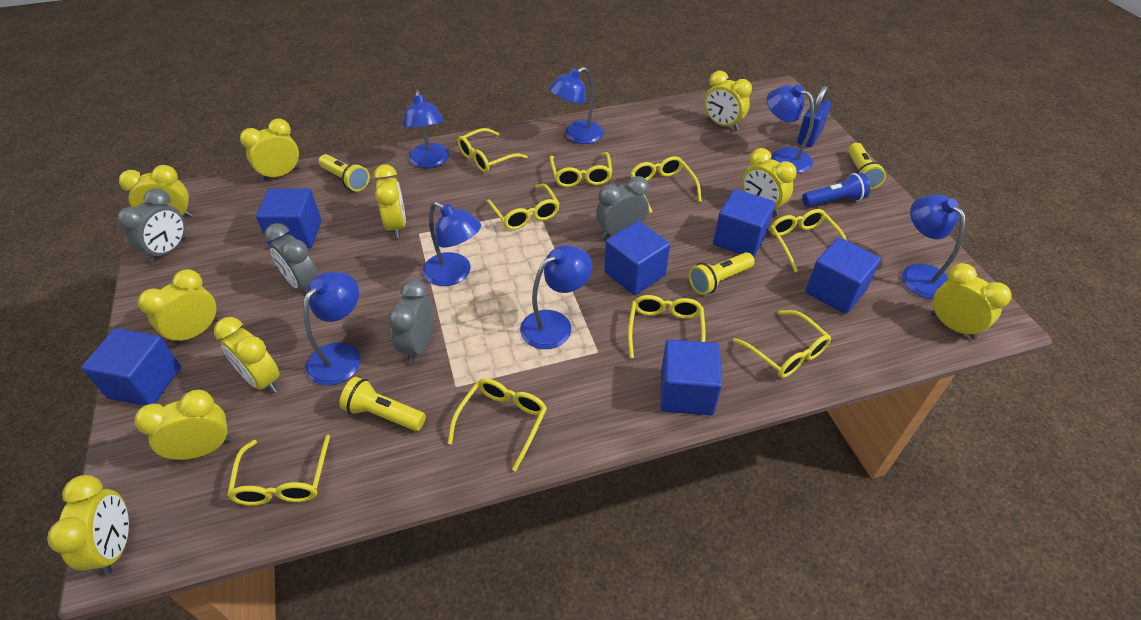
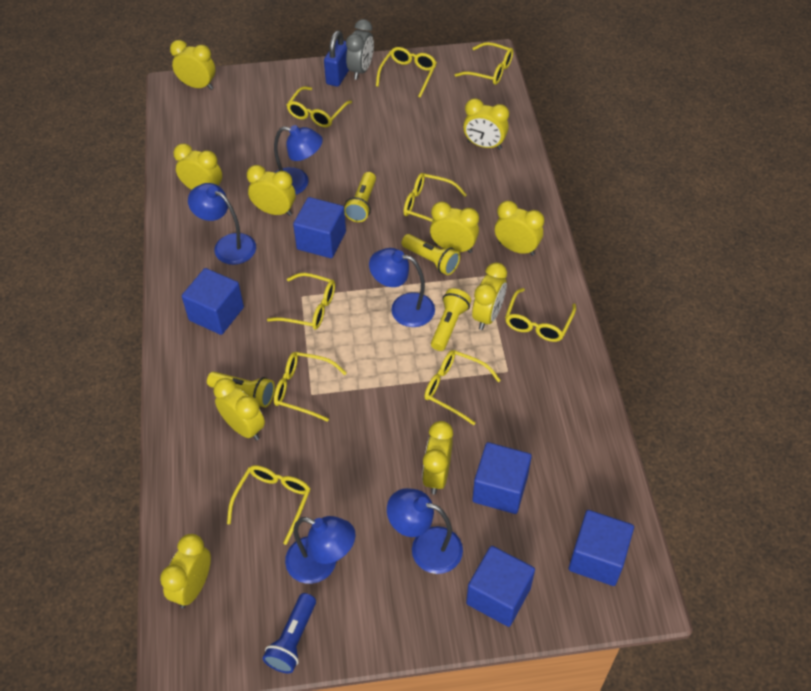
blue cube: 6 -> 5
blue lamp: 7 -> 5
grey clock: 4 -> 1

